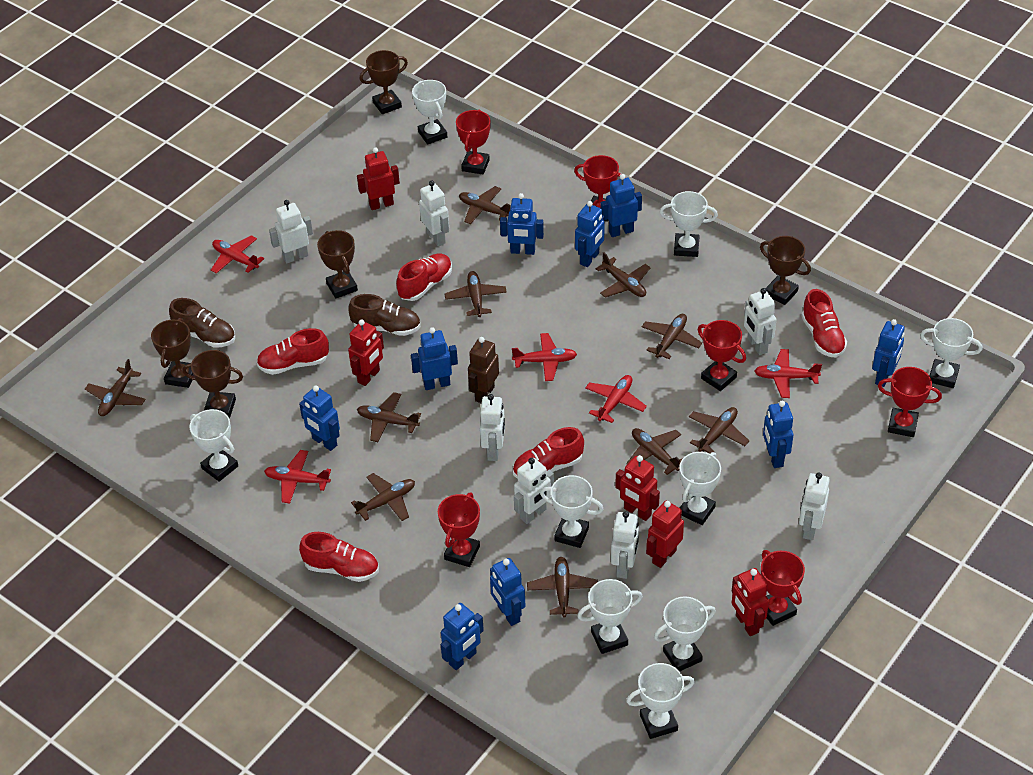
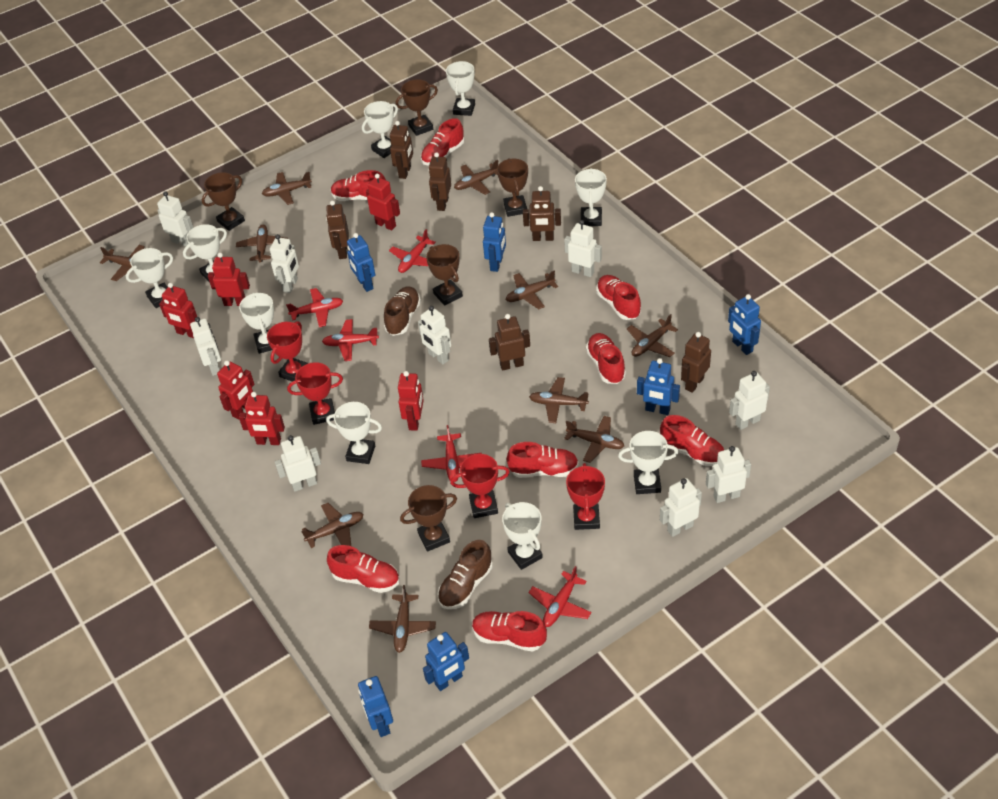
blue robot: 9 -> 6
brown robot: 1 -> 6
red robot: 5 -> 6
red shoe: 5 -> 8
red trophy: 6 -> 4
white robot: 7 -> 9

